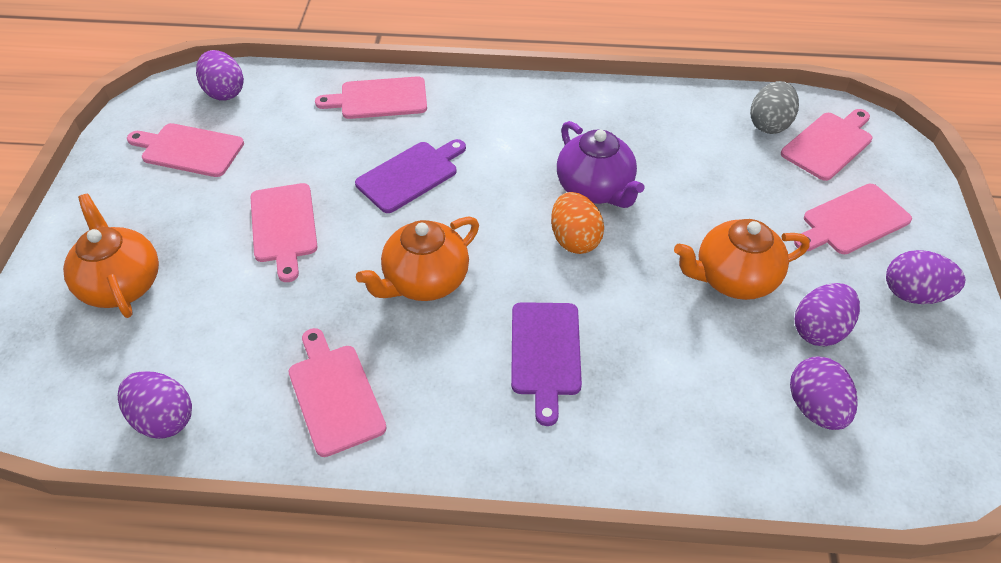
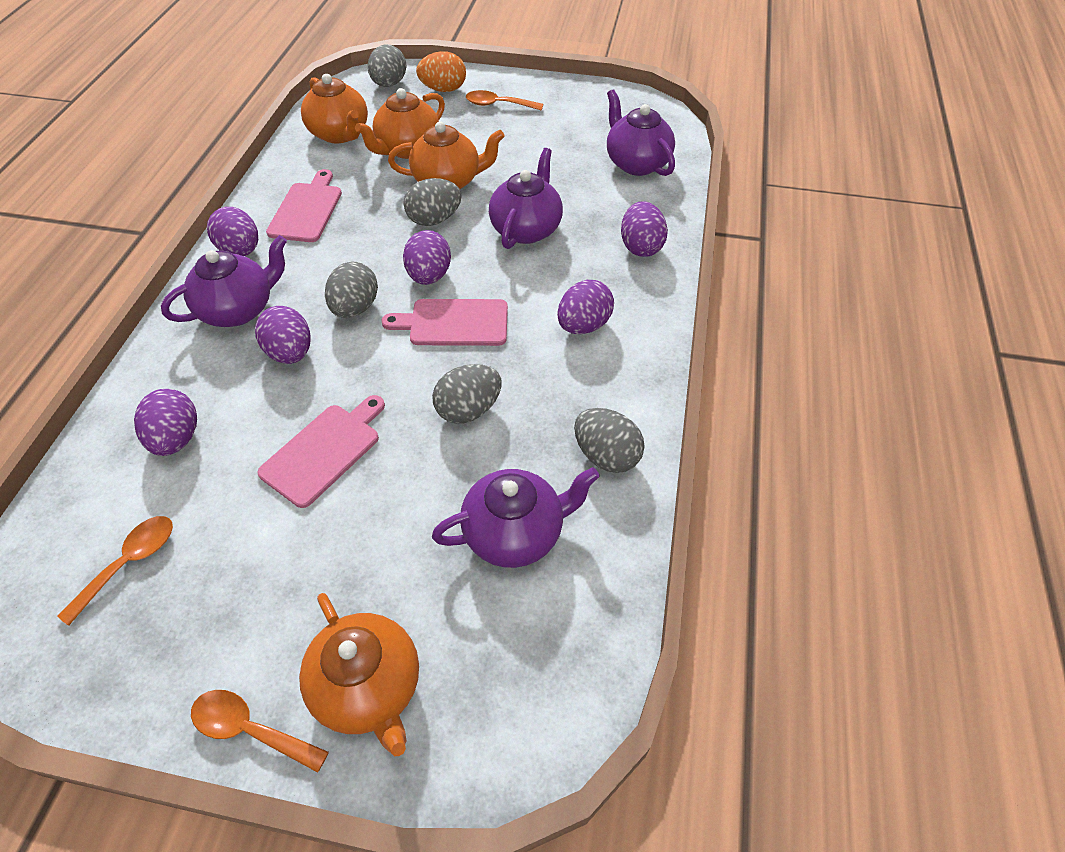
grey egg: 1 -> 5
orange spoon: 0 -> 3
orange teapot: 3 -> 4
pink cutting board: 6 -> 3
purple cutting board: 2 -> 0
purple egg: 5 -> 6
purple teapot: 1 -> 4

